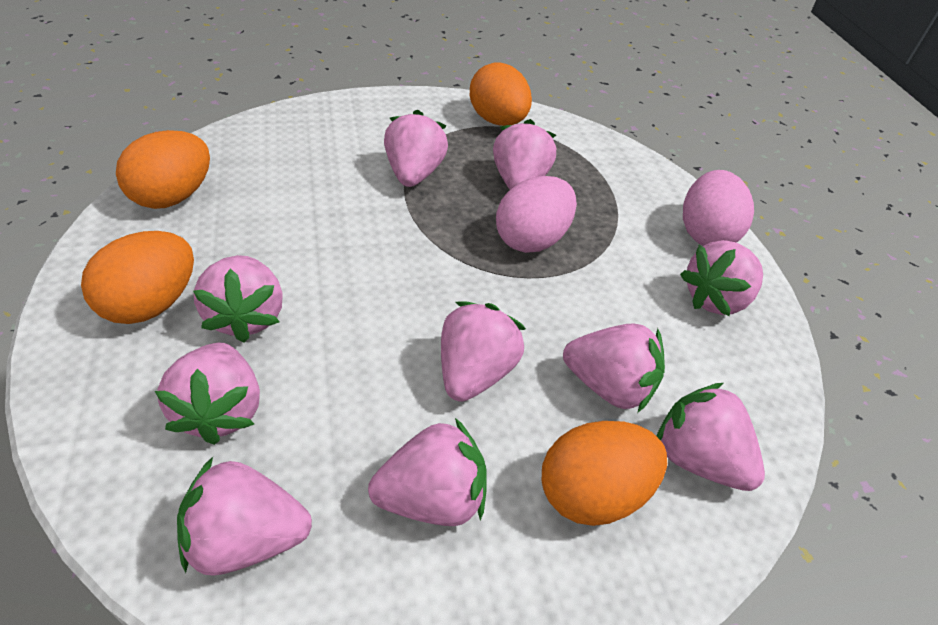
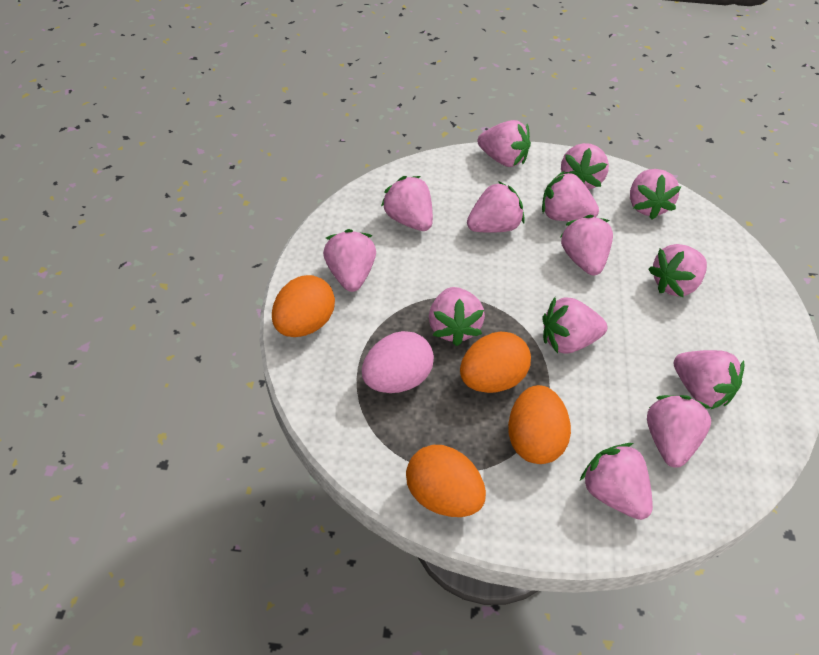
pink egg: 2 -> 1
pink strawberry: 10 -> 14

